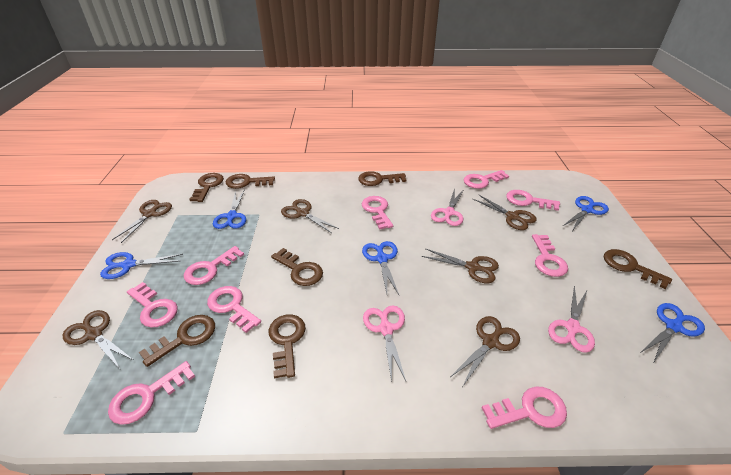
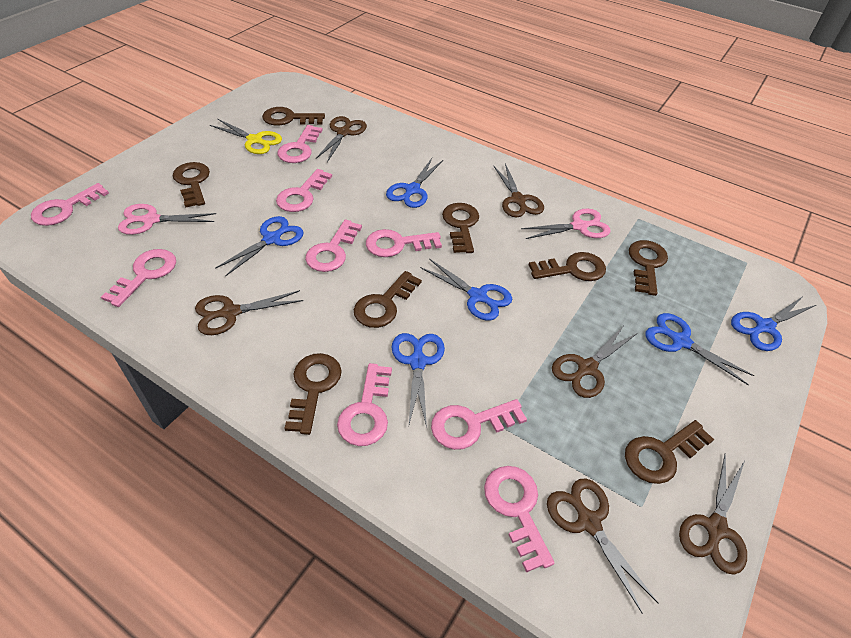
blue scissors: 5 -> 6
brown key: 7 -> 8
pink scissors: 3 -> 2
yellow scissors: 0 -> 1

